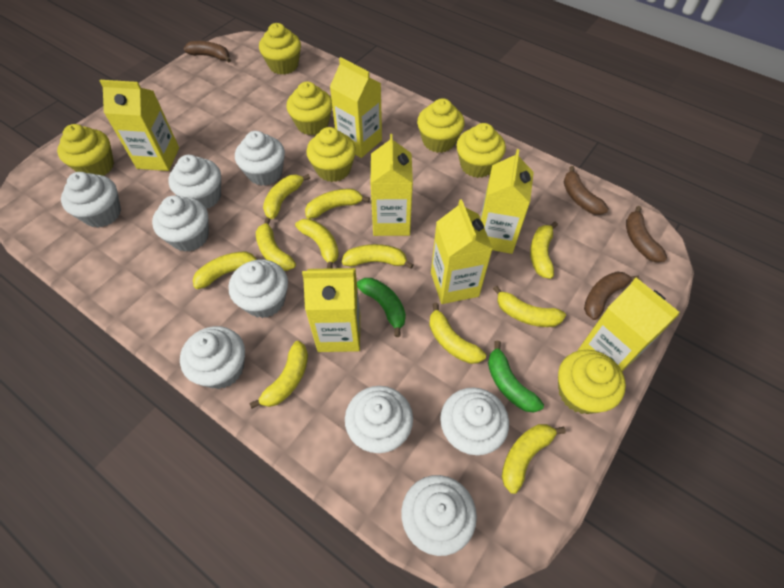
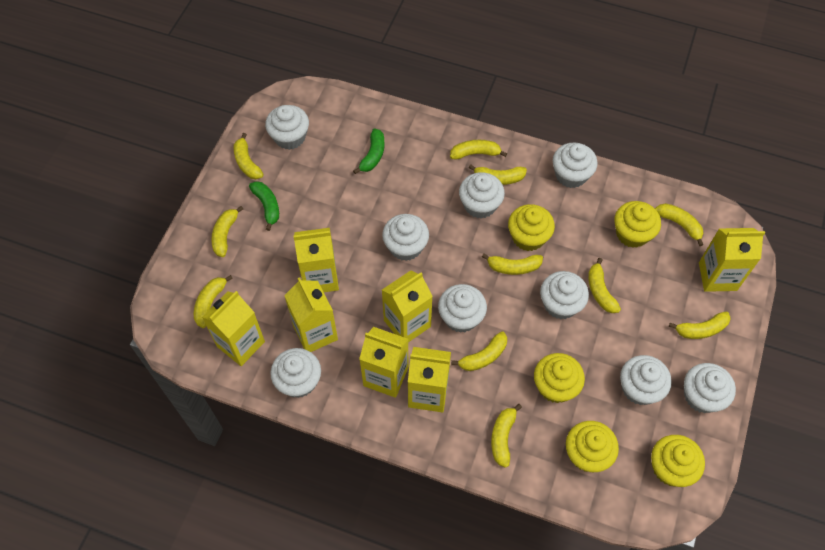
brown banana: 4 -> 0
yellow cupcake: 7 -> 5

